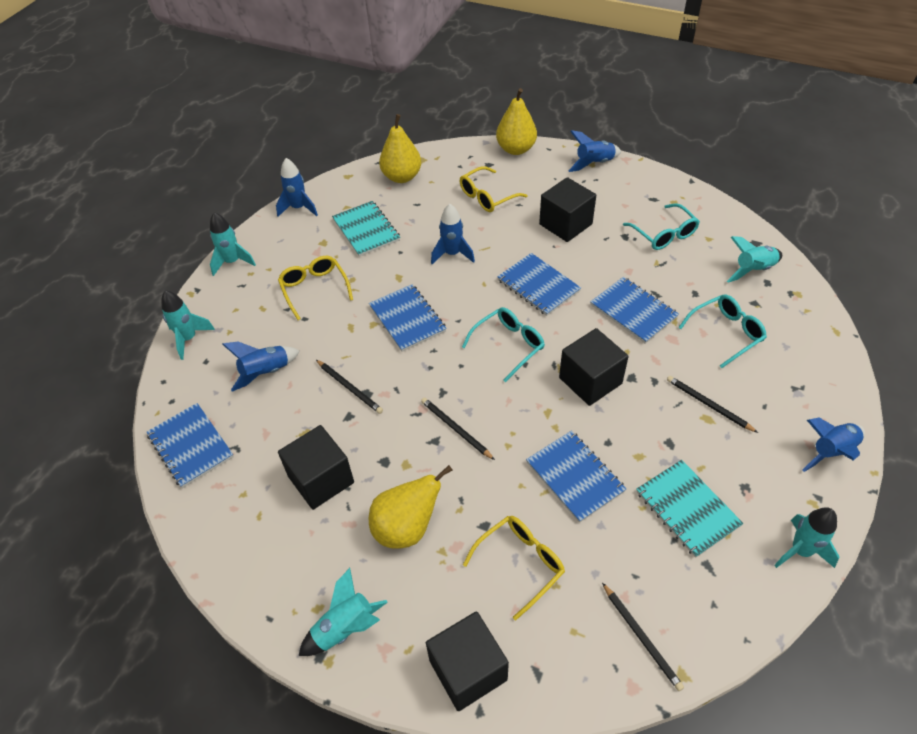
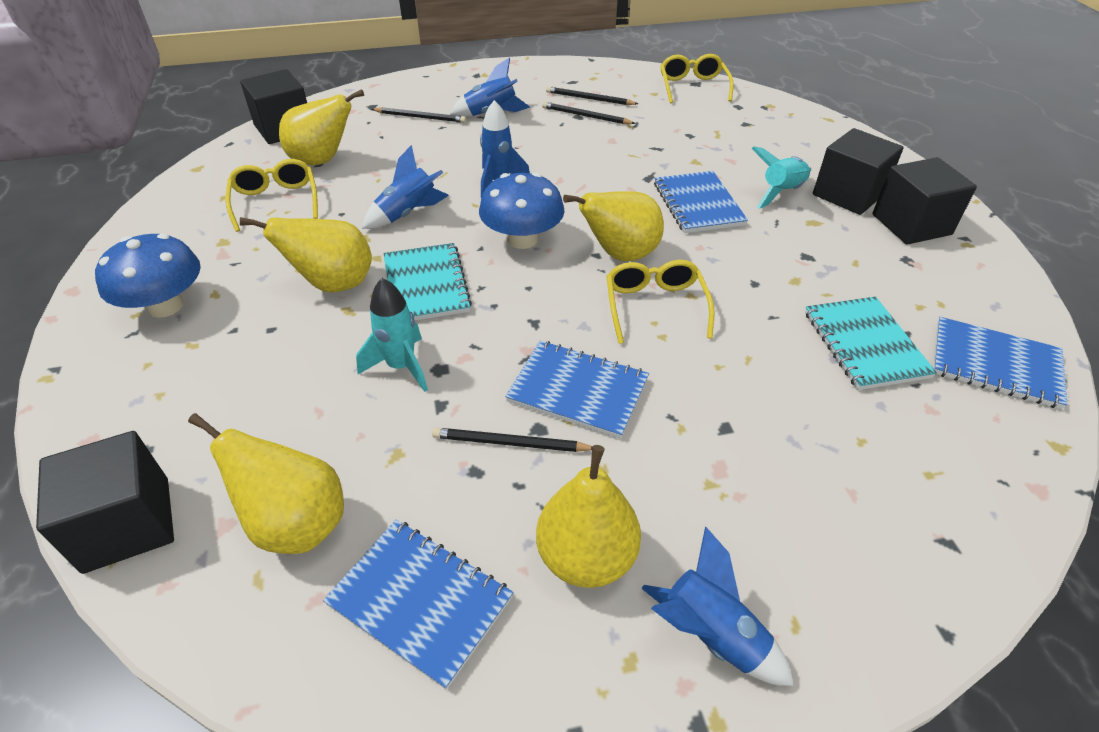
blue mushroom: 0 -> 2
blue notebook: 5 -> 4
blue rocket: 5 -> 4
turquoise glasses: 3 -> 0
turquoise rocket: 5 -> 2
yellow pear: 3 -> 5

